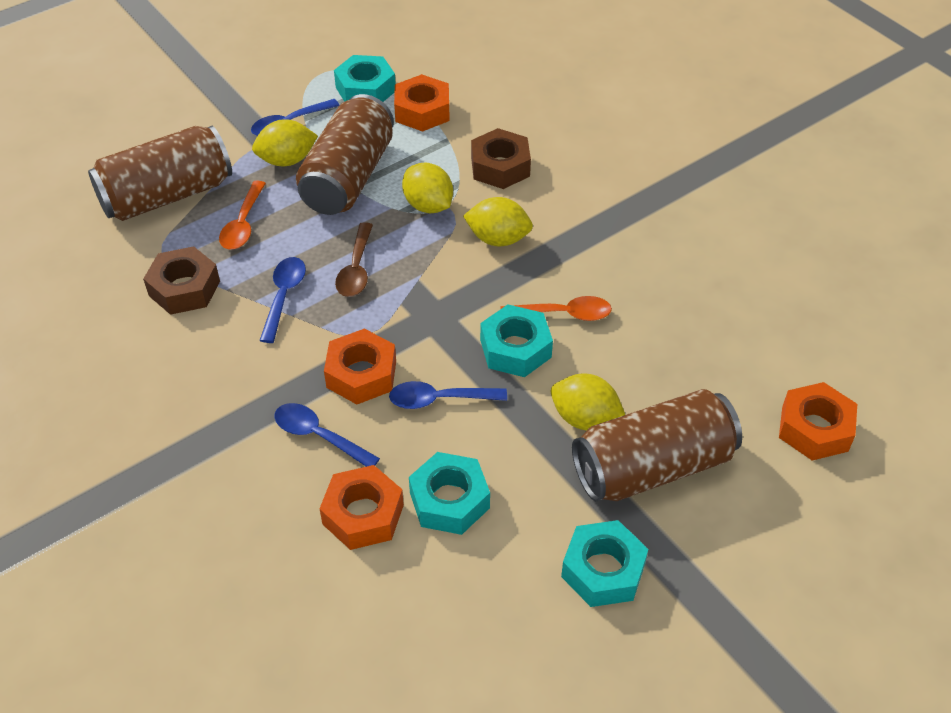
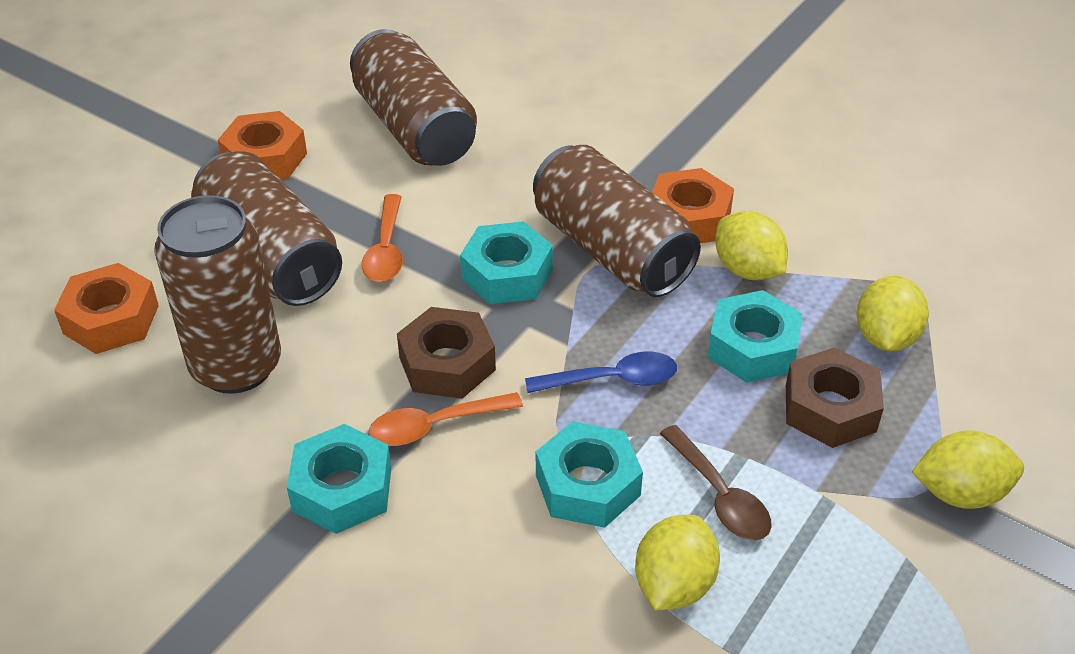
blue spoon: 4 -> 1
brown can: 3 -> 4
orange nut: 4 -> 3

